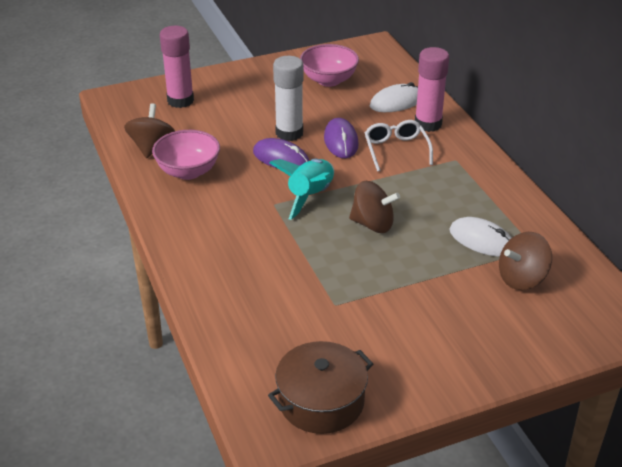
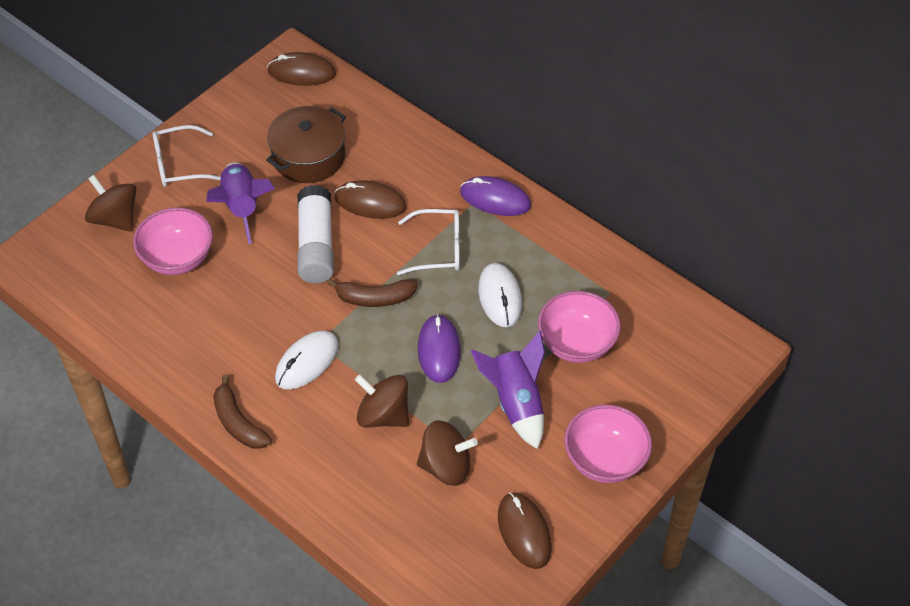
brown banana: 0 -> 2
brown mouse: 0 -> 3
pink bowl: 2 -> 3
pink glue stick: 2 -> 0
purple rocket: 0 -> 2
turquoise rocket: 1 -> 0
white glasses: 1 -> 2

